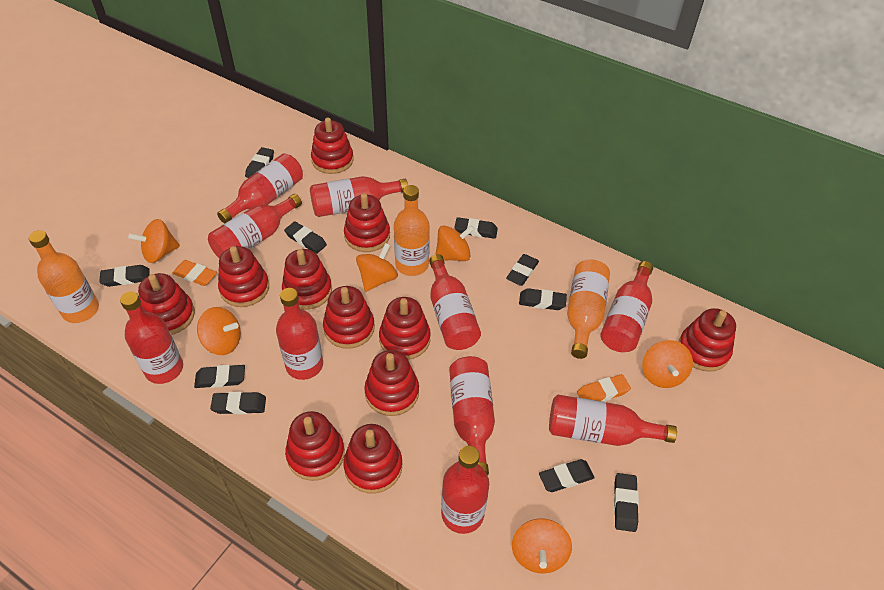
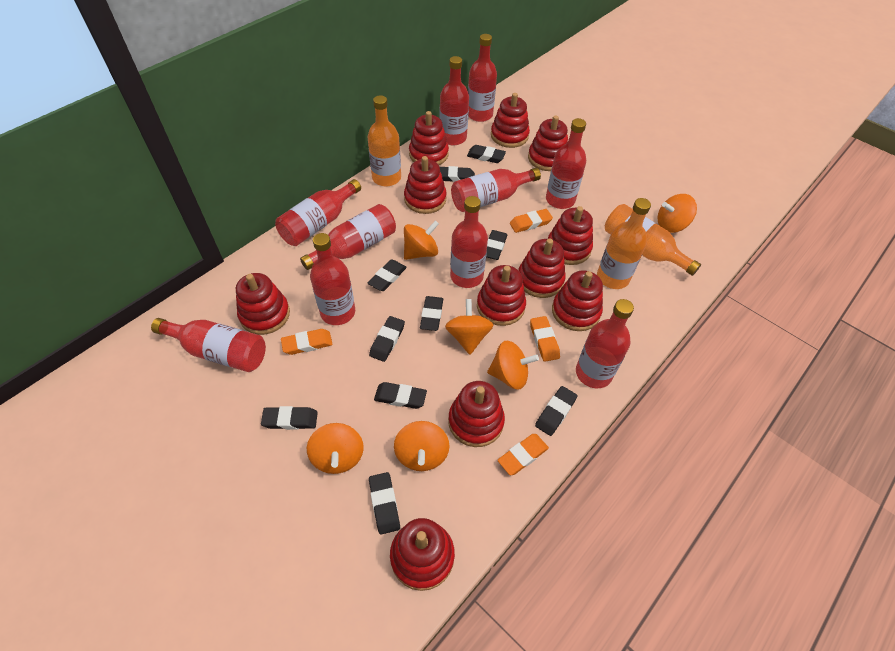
orange eraser: 2 -> 4

